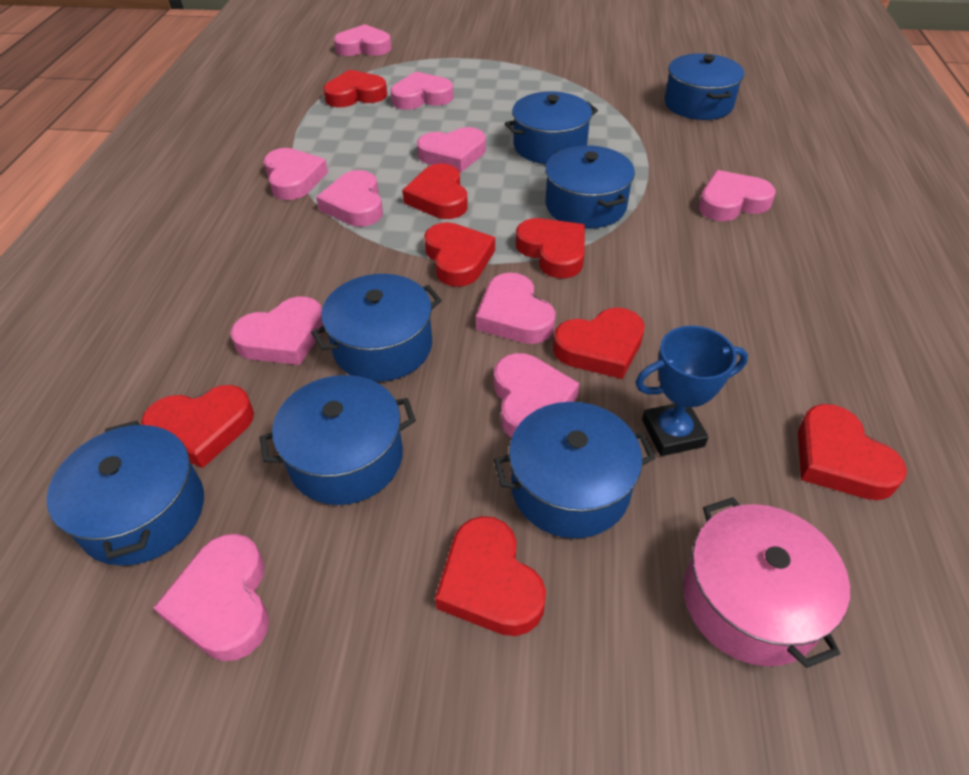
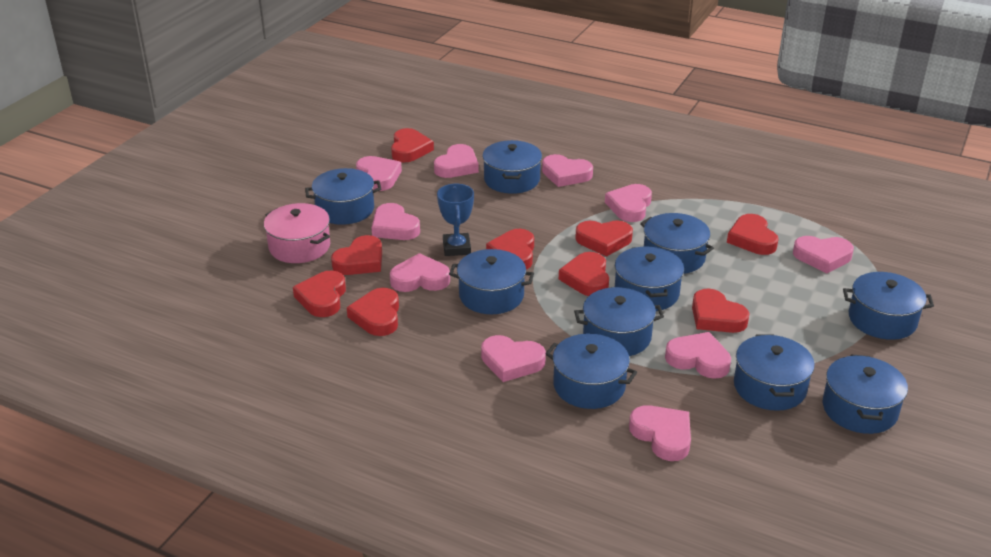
blue pot: 7 -> 10
red heart: 8 -> 9

